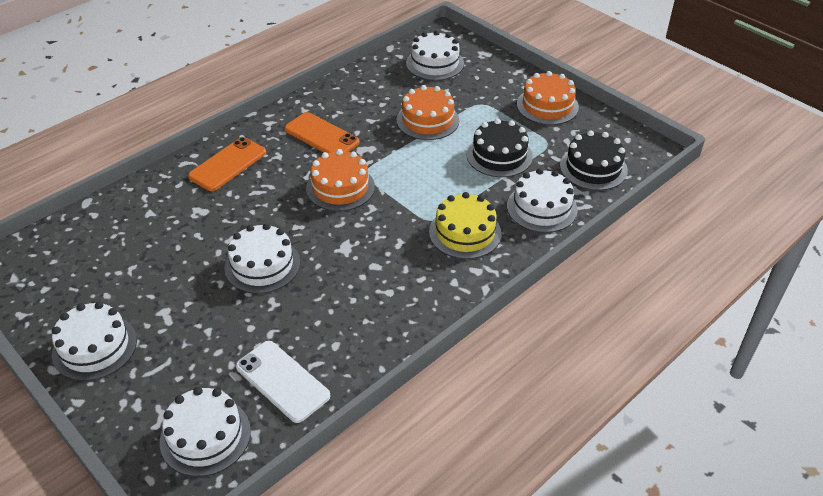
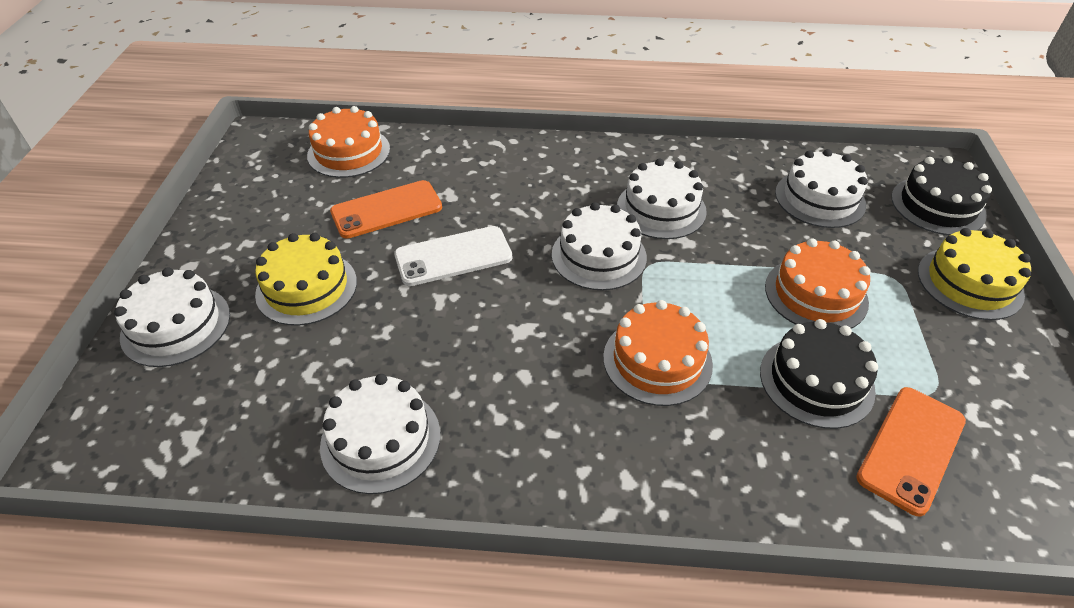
yellow cake: 1 -> 2

